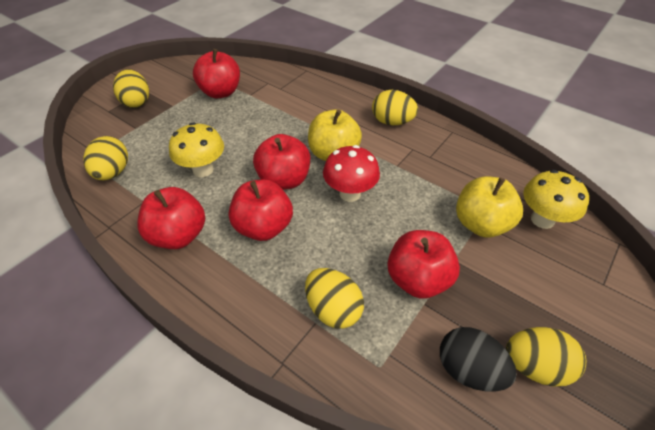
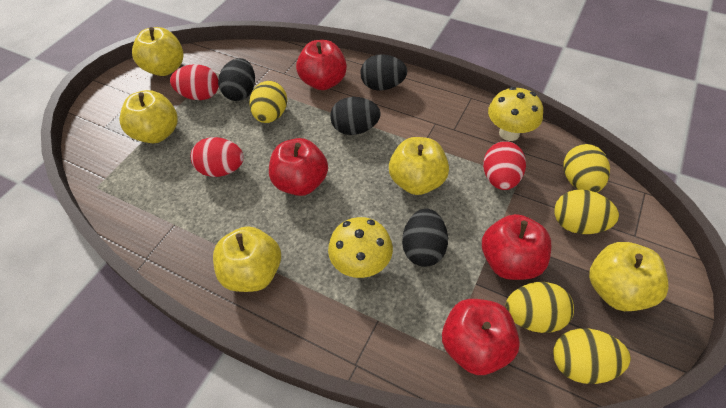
black egg: 1 -> 4
red apple: 5 -> 4
red egg: 0 -> 3
red mushroom: 1 -> 0
yellow apple: 2 -> 5

